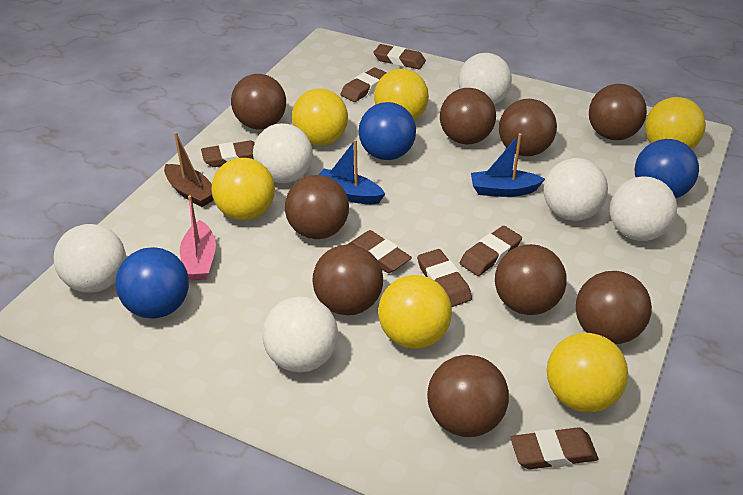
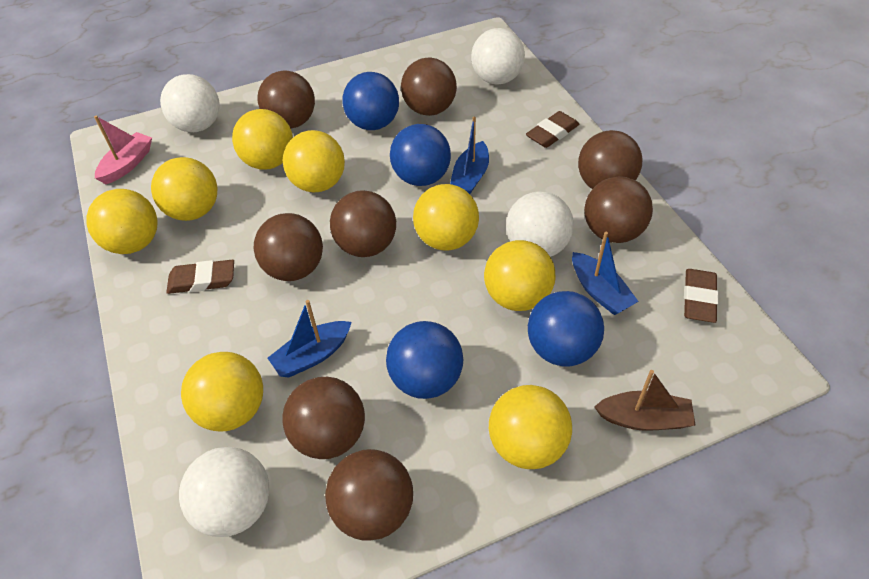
blue ball: 3 -> 4
blue boat: 2 -> 3
brown ball: 9 -> 8
brown eraser: 7 -> 3
white ball: 6 -> 4
yellow ball: 6 -> 8

